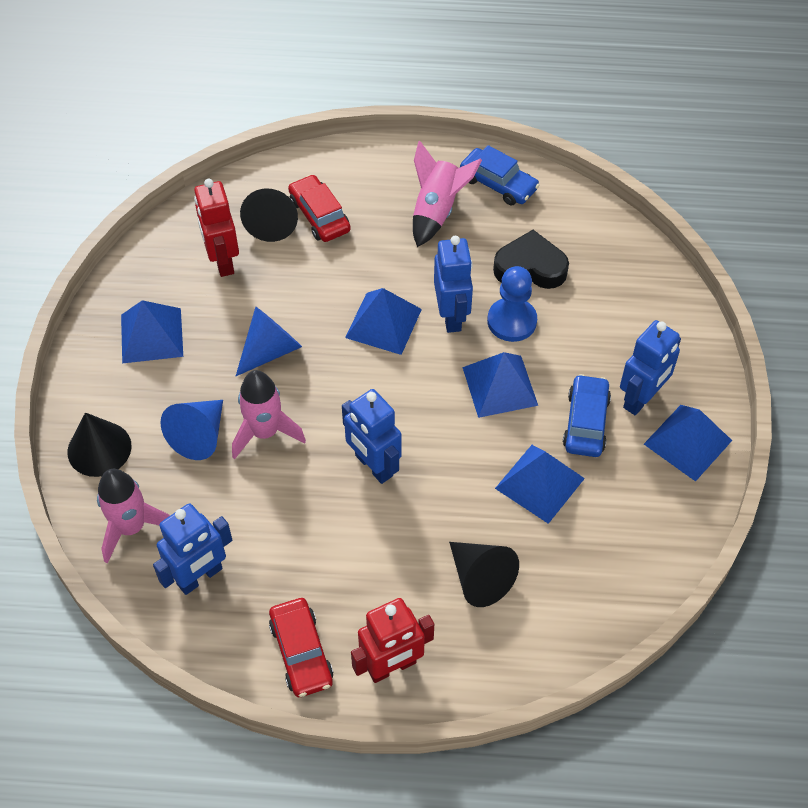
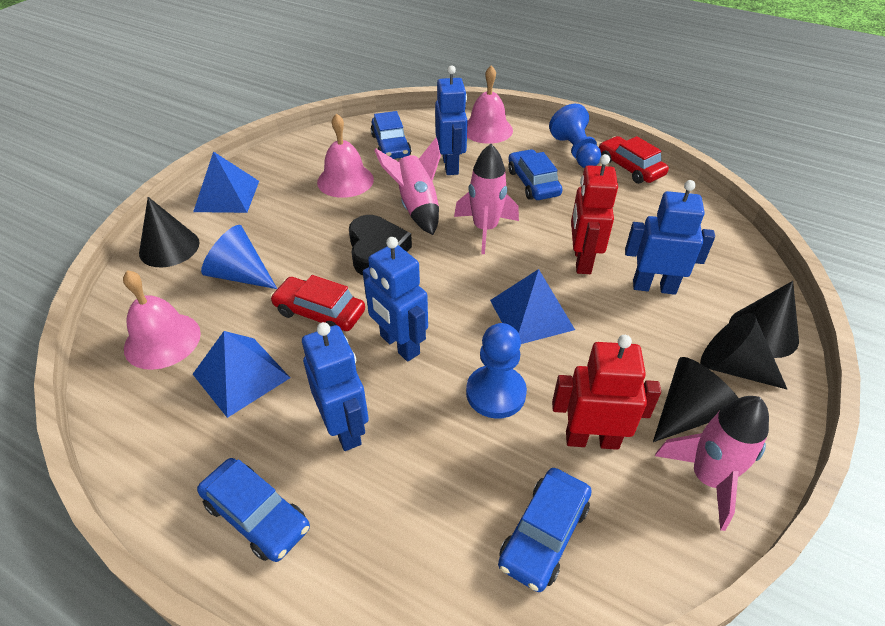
black cone: 3 -> 4
blue car: 2 -> 4
blue cone: 2 -> 1
blue pawn: 1 -> 2
blue pyramid: 5 -> 3
pink bell: 0 -> 3

